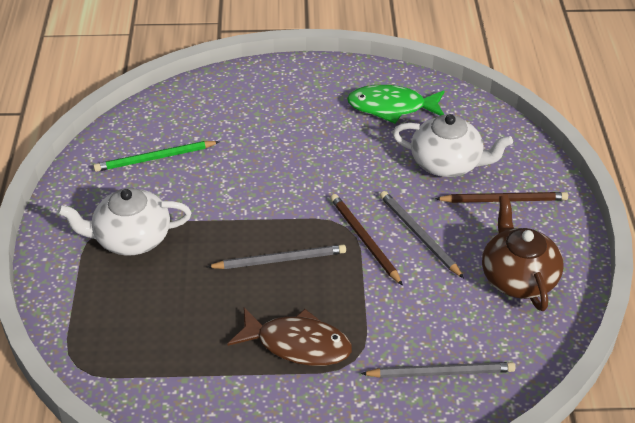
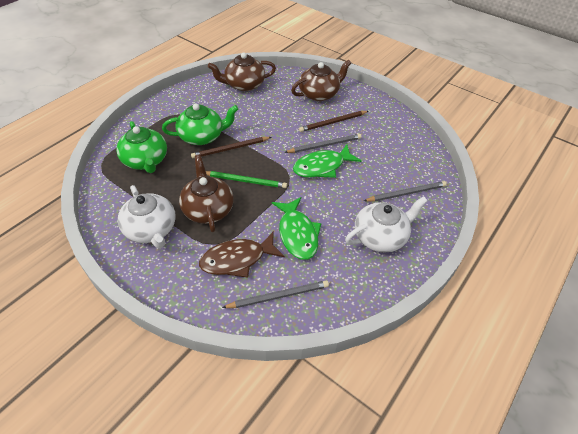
brown teapot: 1 -> 3
green fish: 1 -> 2
green teapot: 0 -> 2

